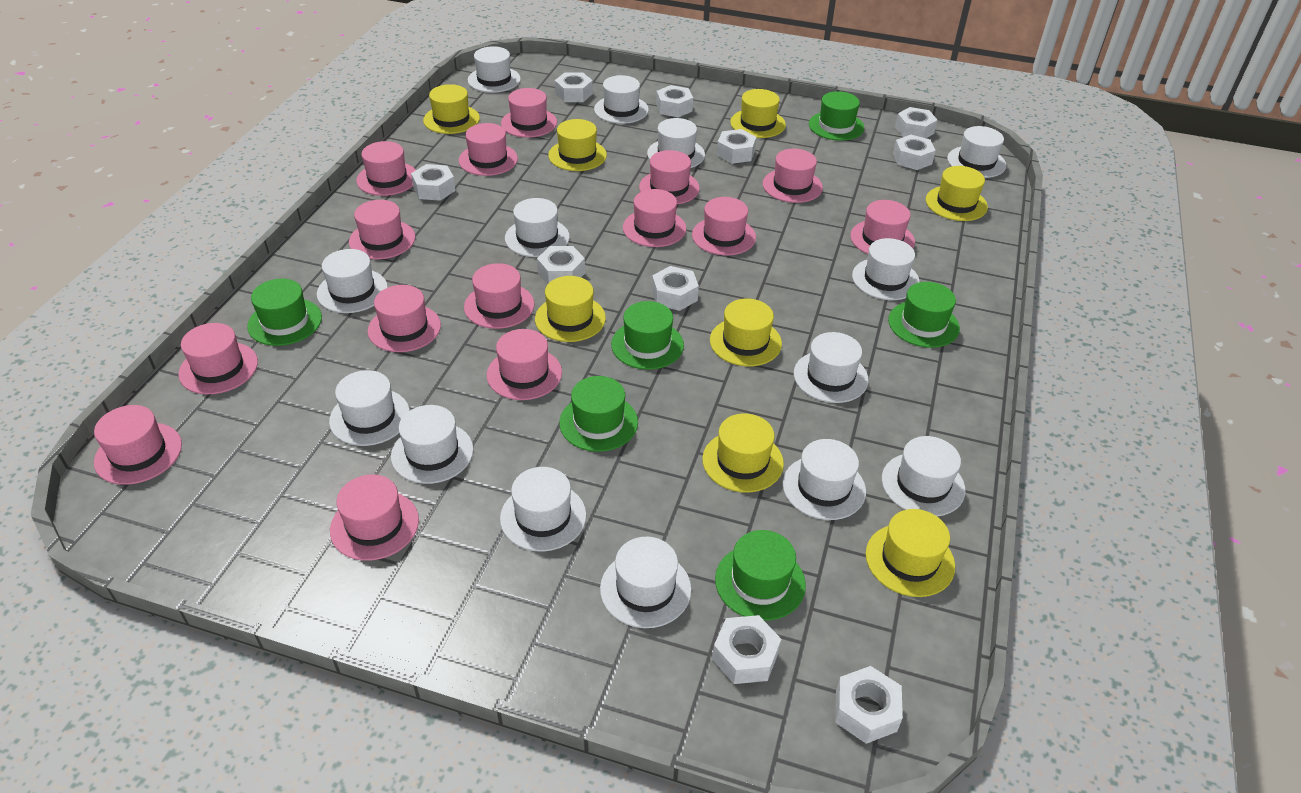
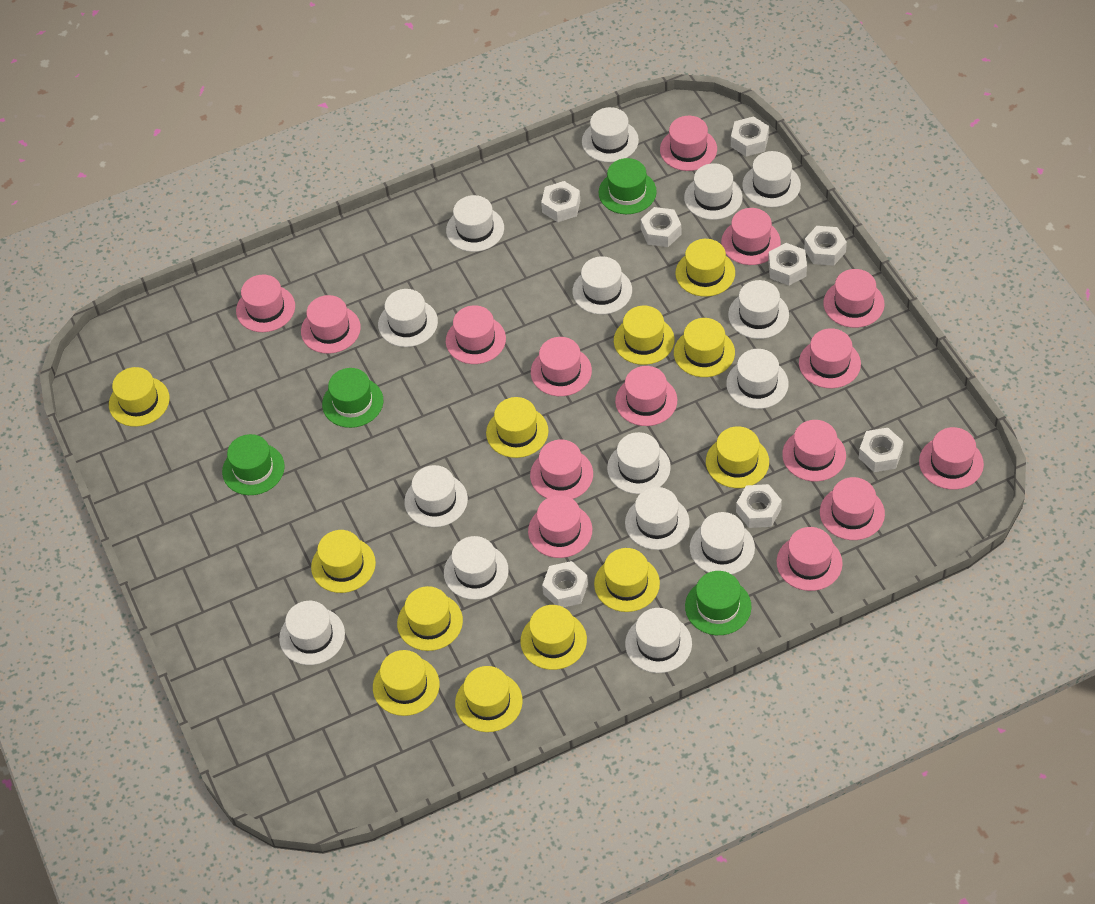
green hat: 6 -> 4
white hat: 14 -> 15
white nut: 10 -> 8
yellow hat: 8 -> 12

